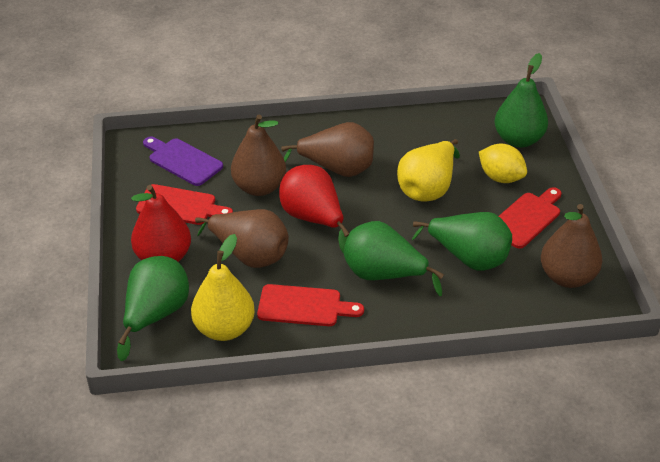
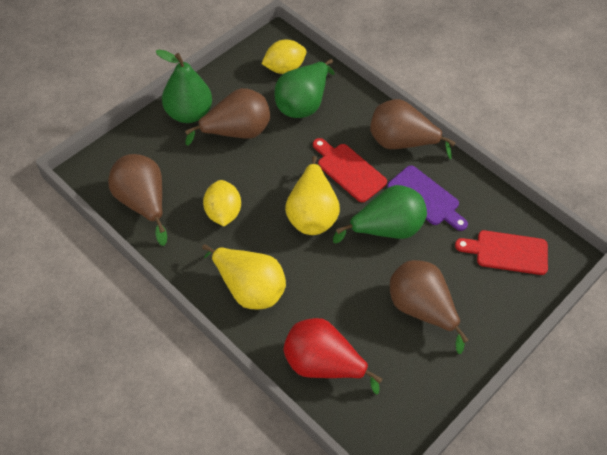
green pear: 4 -> 3
red cutting board: 3 -> 2
red pear: 2 -> 1
yellow lemon: 1 -> 2

